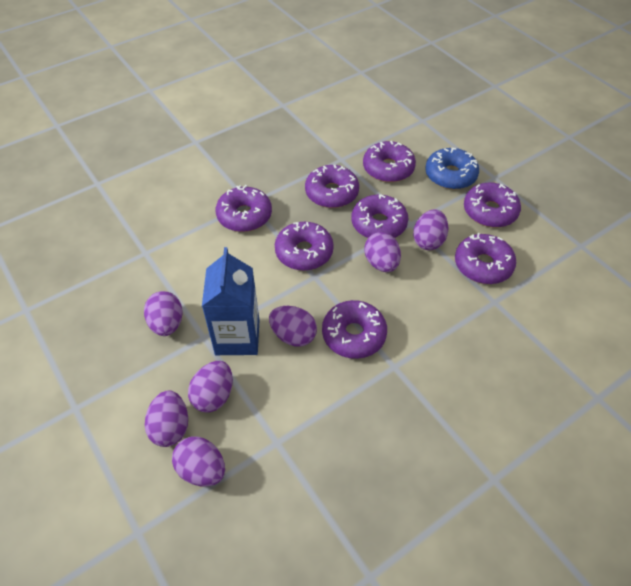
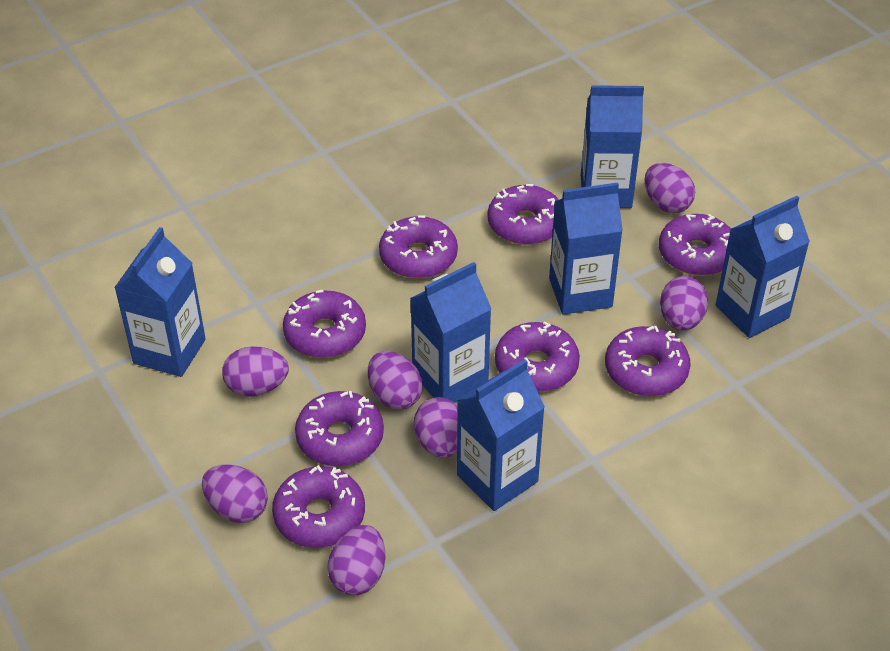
blue carton: 1 -> 6
blue donut: 1 -> 0

